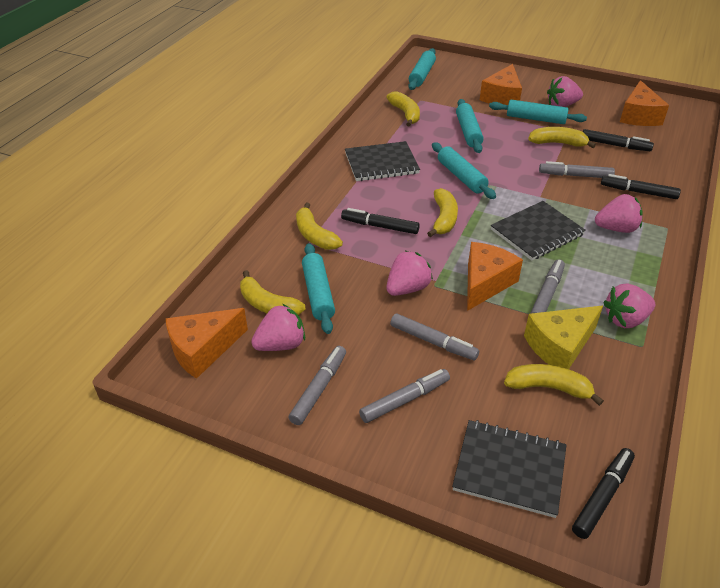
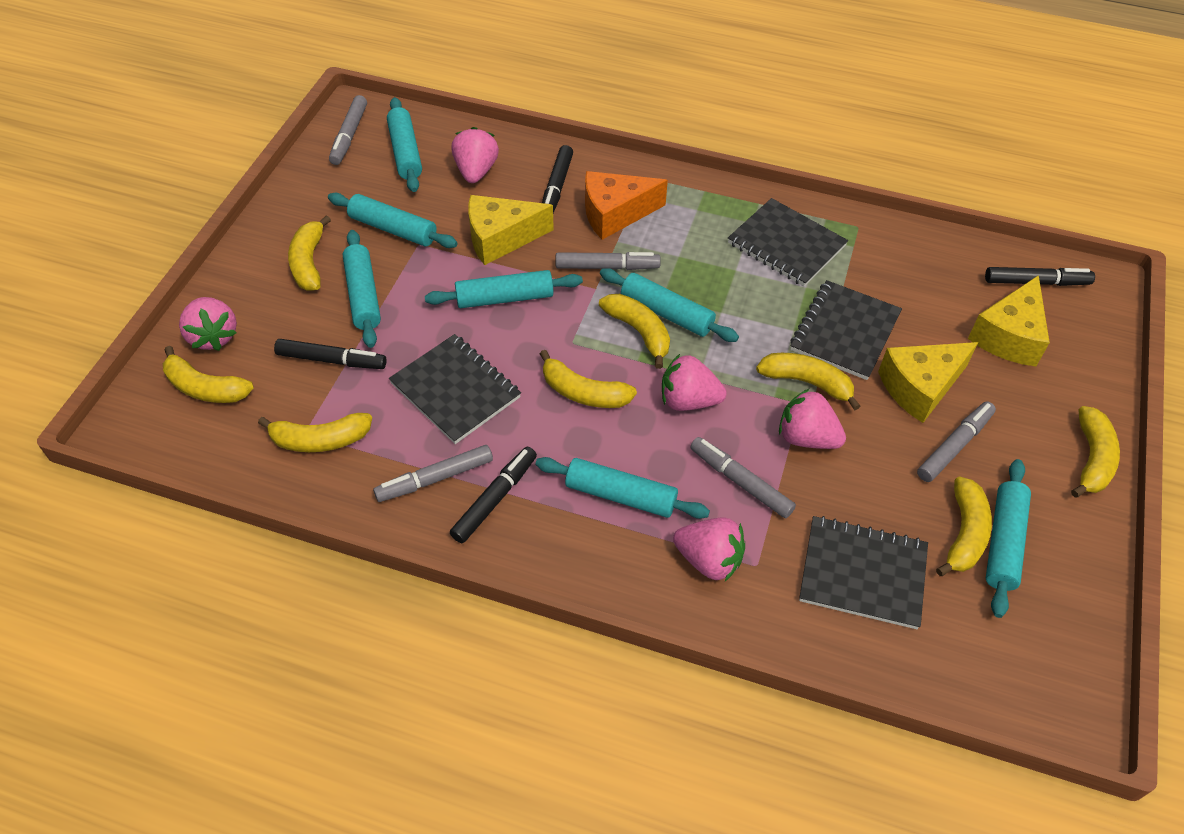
black notebook: 3 -> 4
orange cheese: 4 -> 1
turquoise rolling pin: 5 -> 7
yellow banana: 6 -> 8
yellow cheese: 1 -> 3

